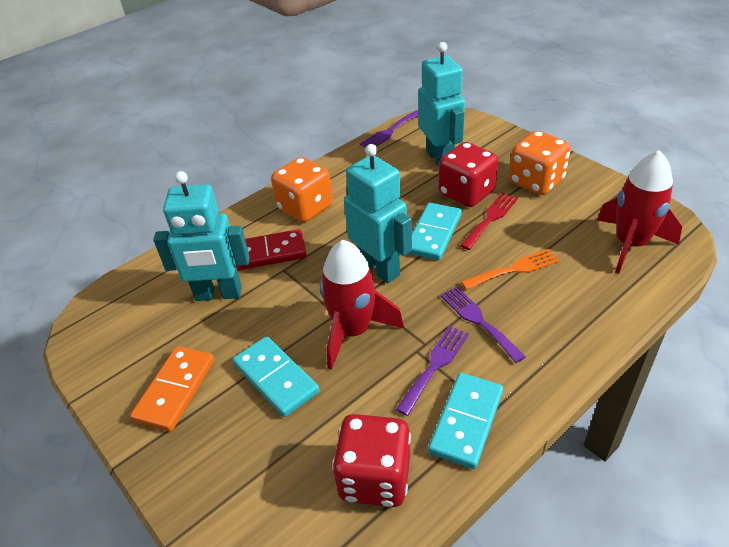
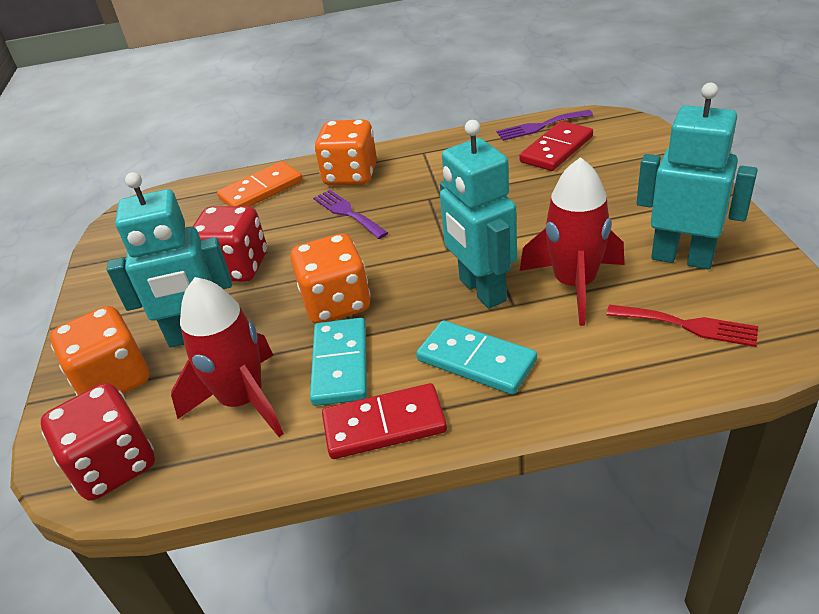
orange dice: 2 -> 3
orange fork: 1 -> 0
purple fork: 3 -> 2
red domino: 1 -> 2
turquoise domino: 3 -> 2

